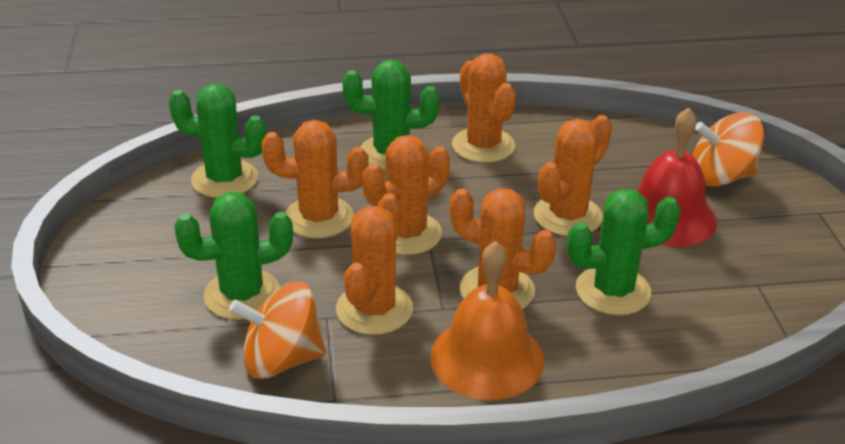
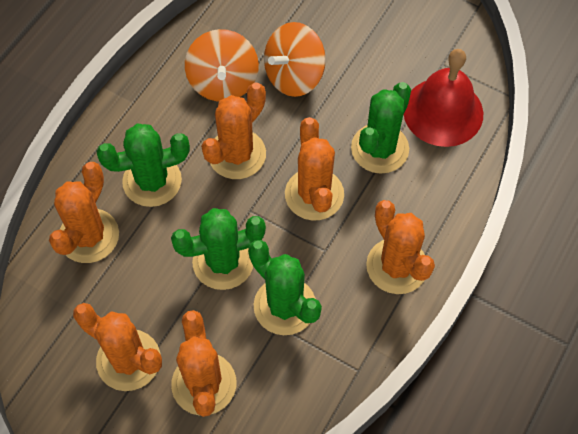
orange bell: 1 -> 0

